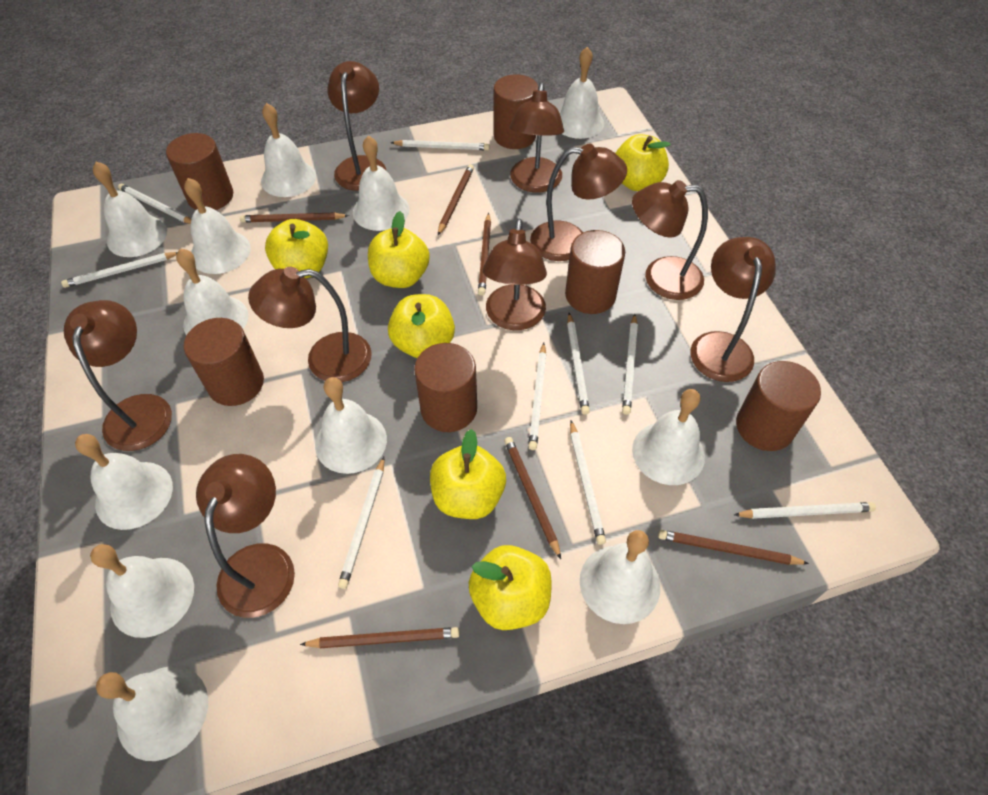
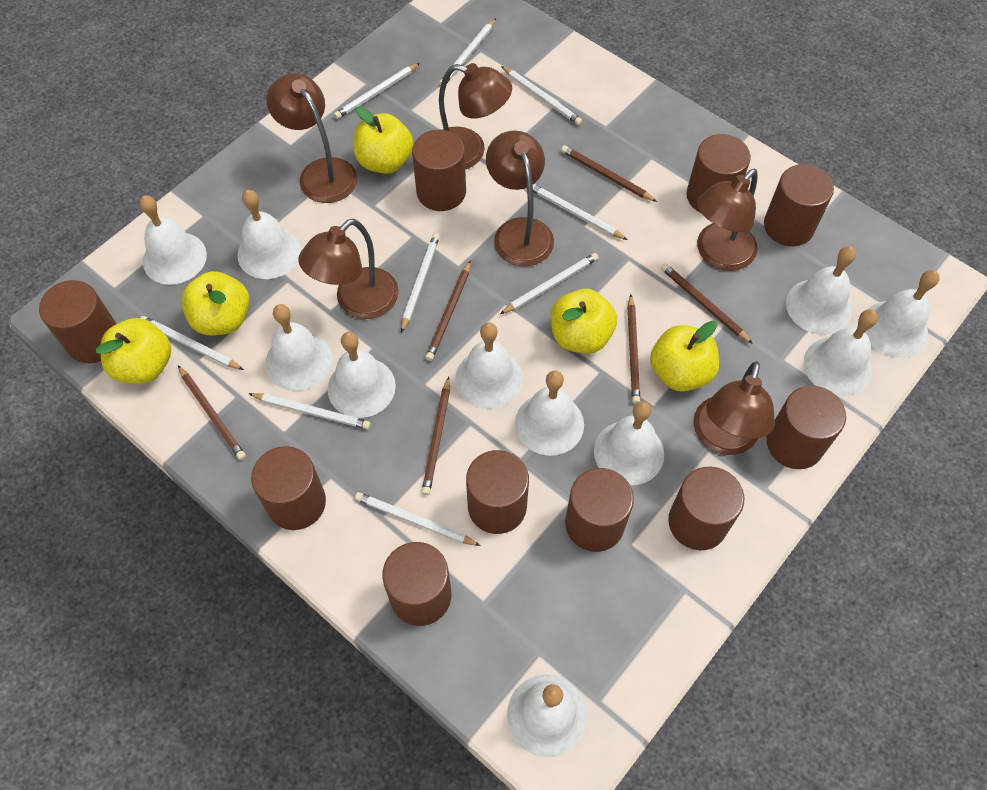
brown cylinder: 6 -> 10
brown lamp: 9 -> 6
white bell: 12 -> 11
yellow apple: 6 -> 5

